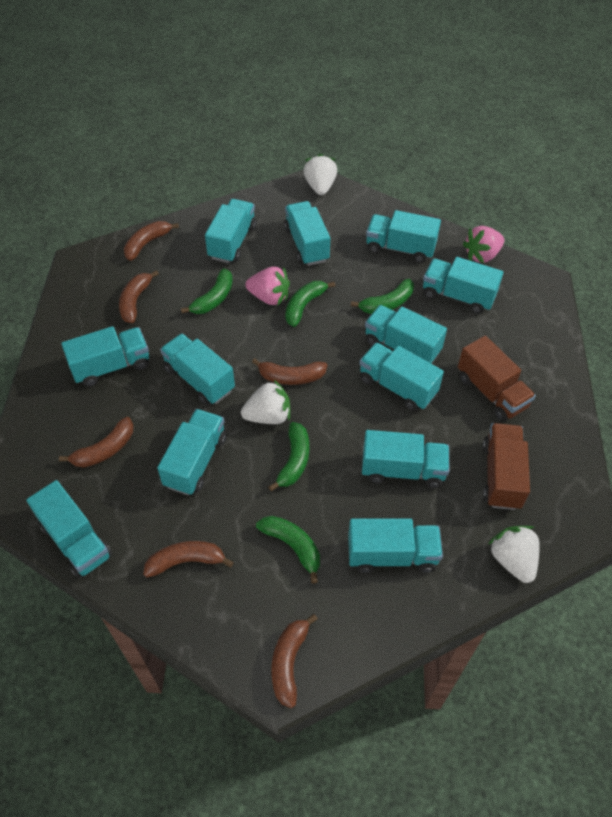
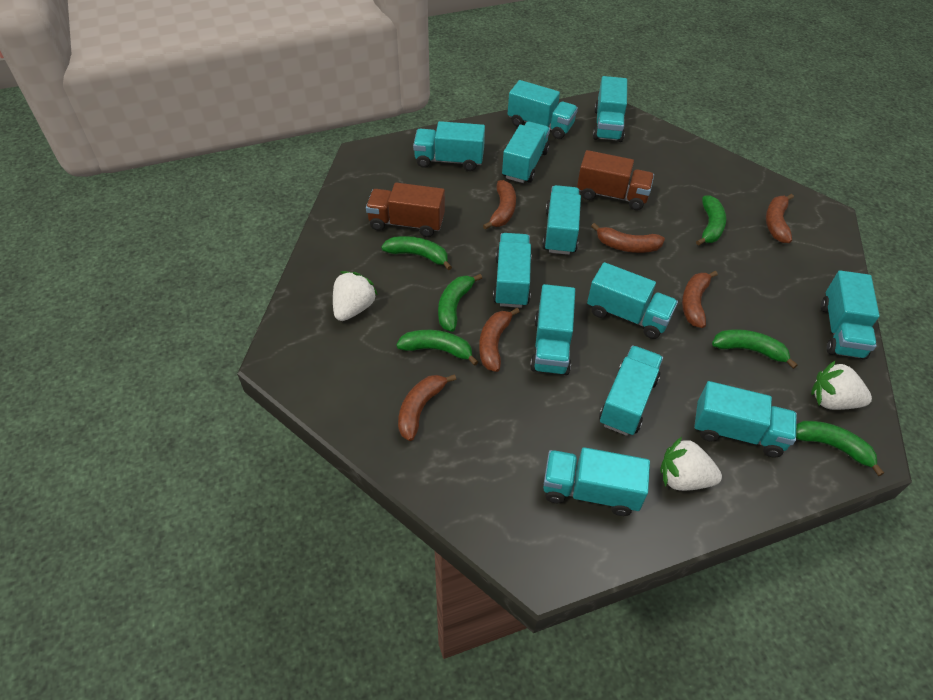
green banana: 5 -> 6
pink strawberry: 2 -> 0

